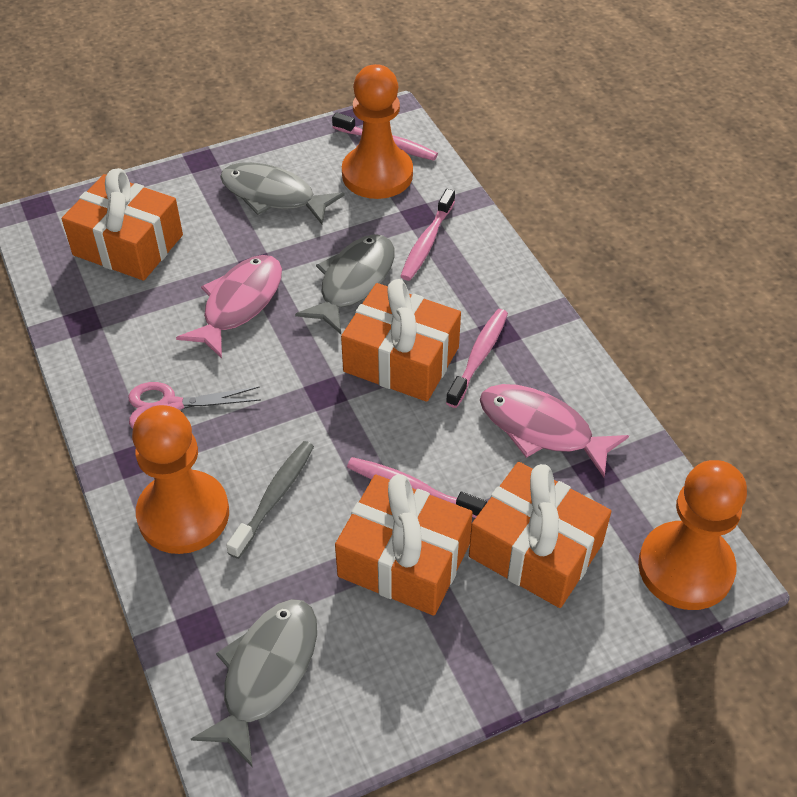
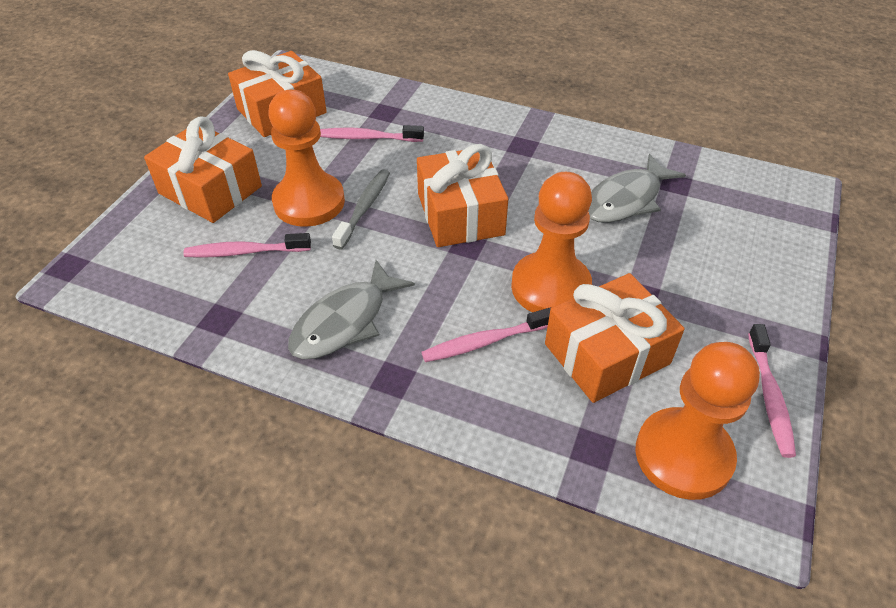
grey fish: 3 -> 2
pink fish: 2 -> 0
pink scissors: 1 -> 0

